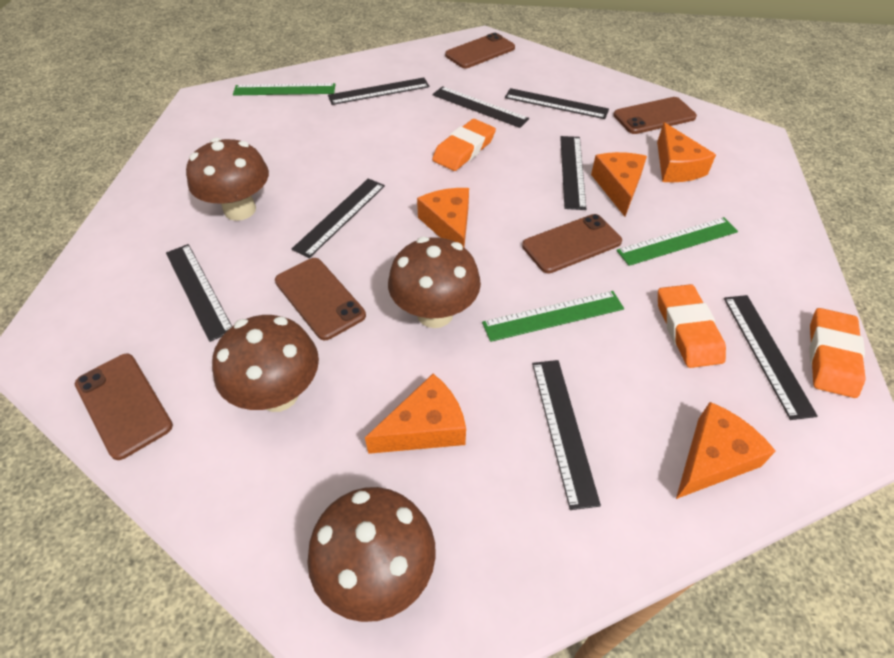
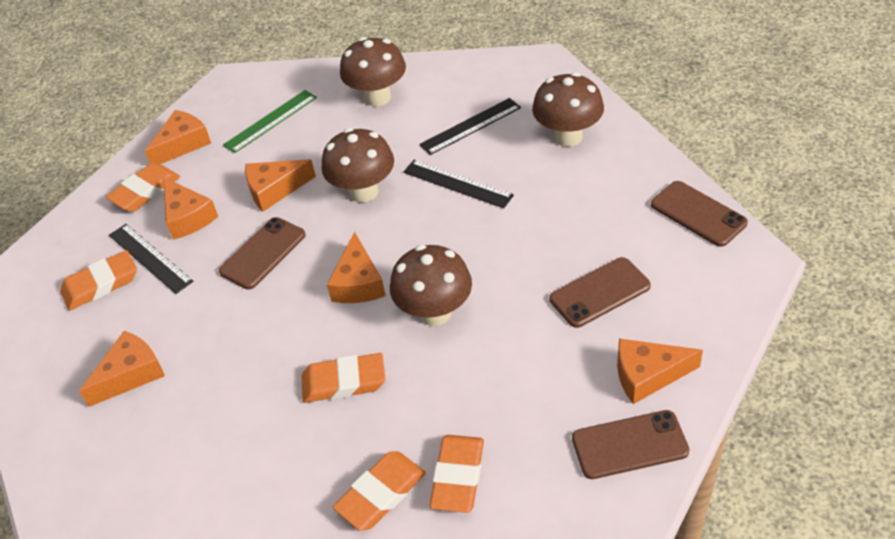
black ruler: 8 -> 3
brown phone: 5 -> 4
green ruler: 3 -> 1
orange cheese: 5 -> 6
orange eraser: 3 -> 5

